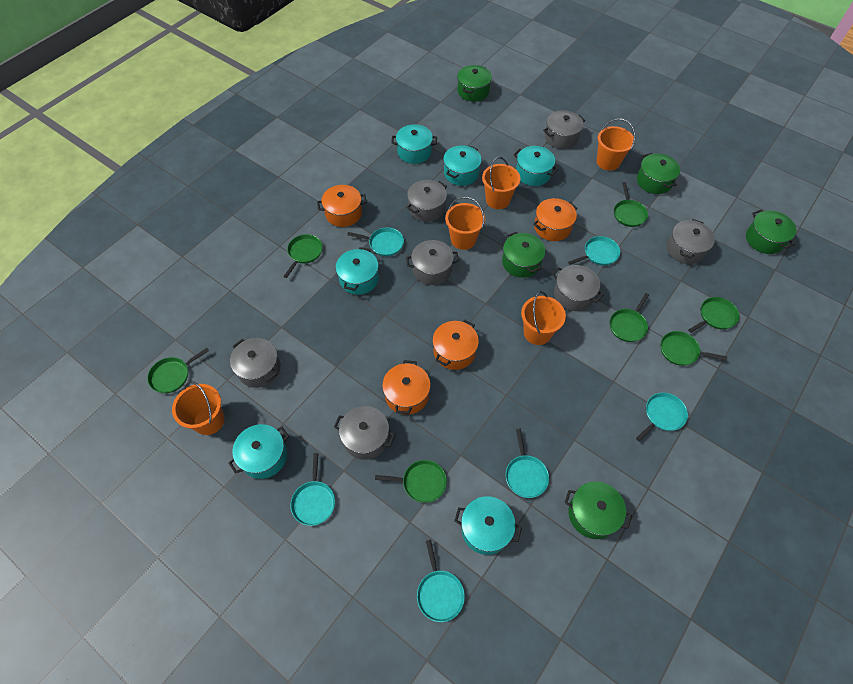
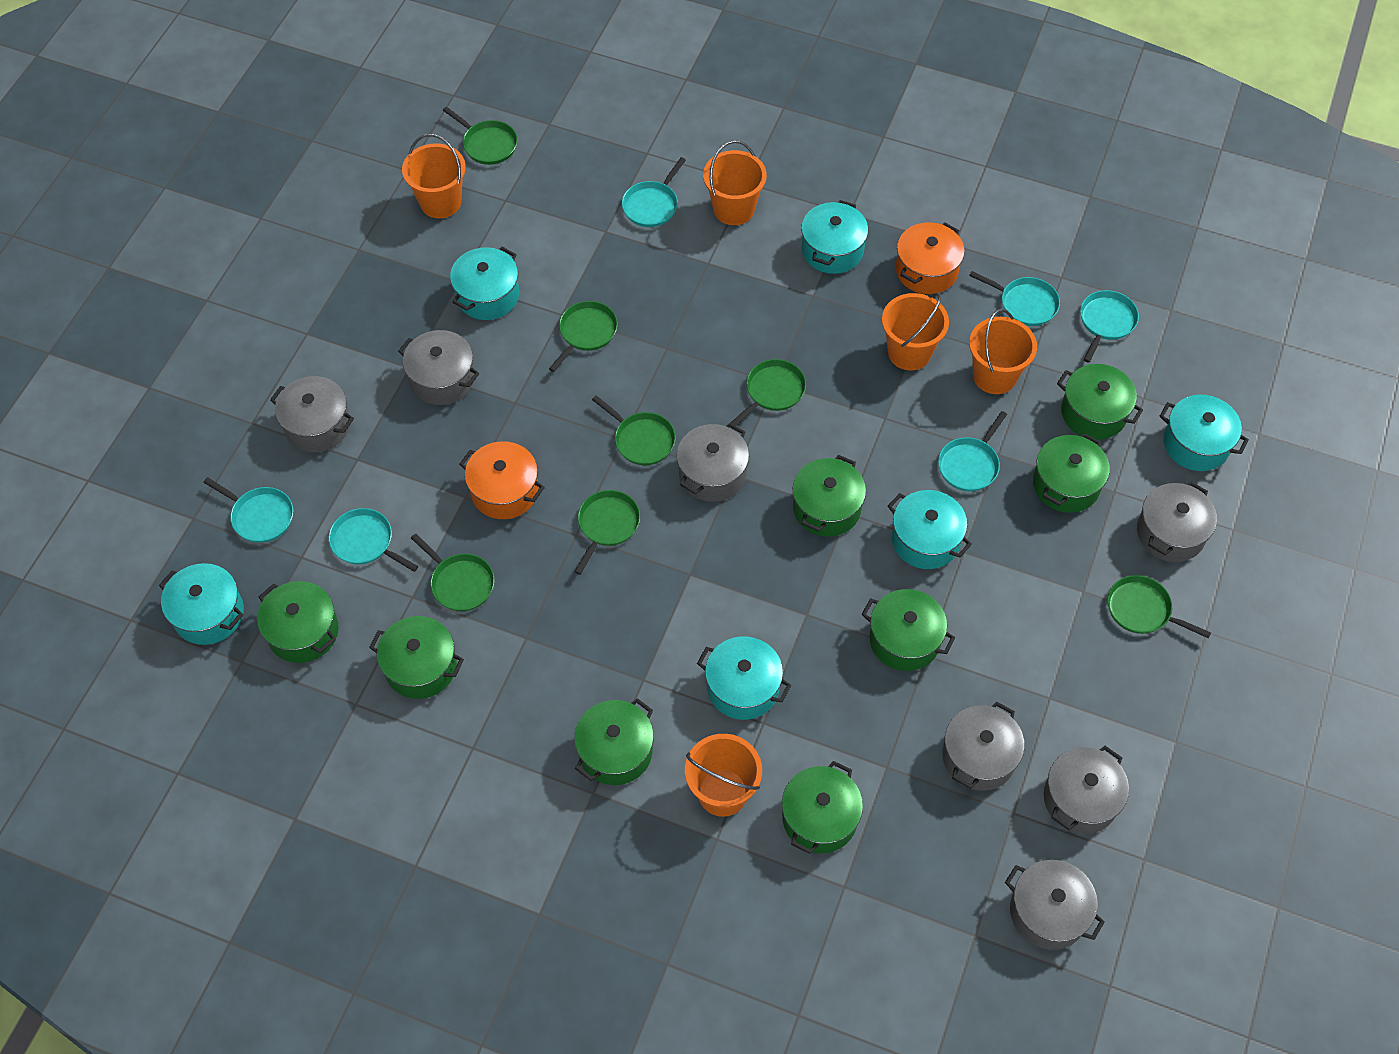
green pot: 5 -> 8
orange pot: 4 -> 2

